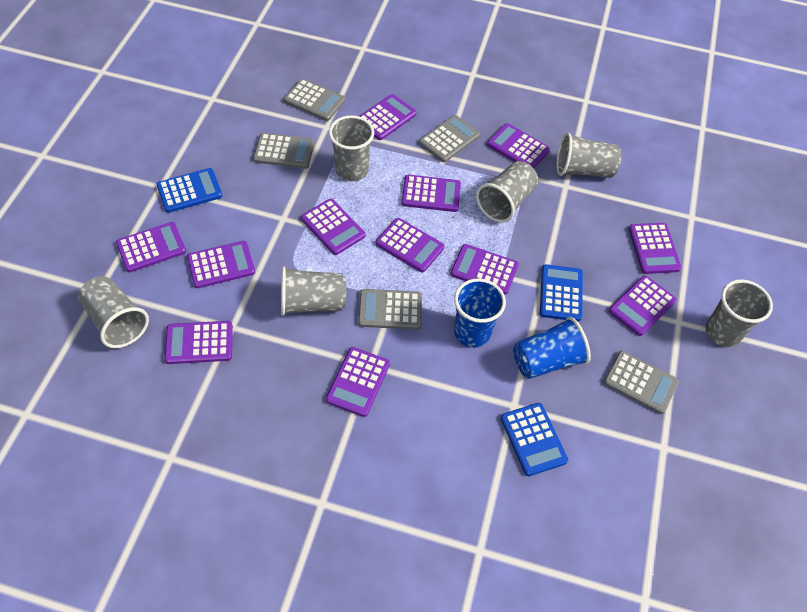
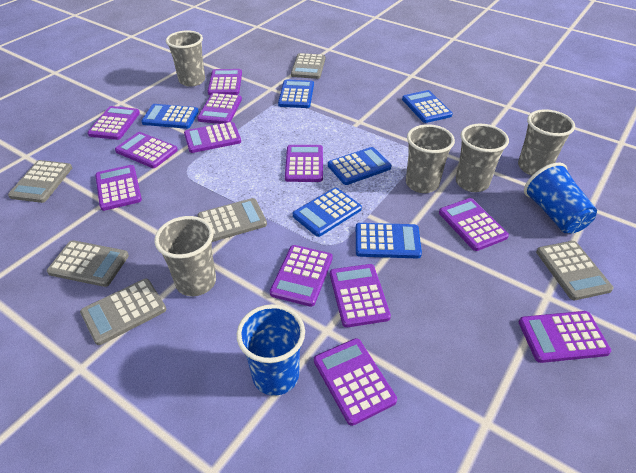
blue calculator: 3 -> 6
grey calculator: 5 -> 6
grey cup: 6 -> 5

